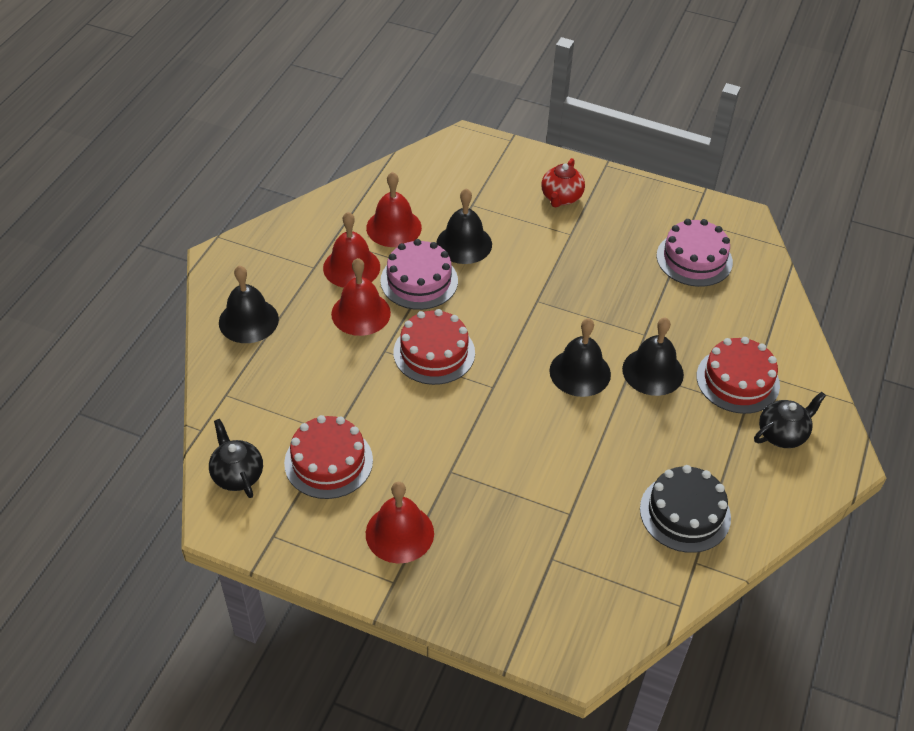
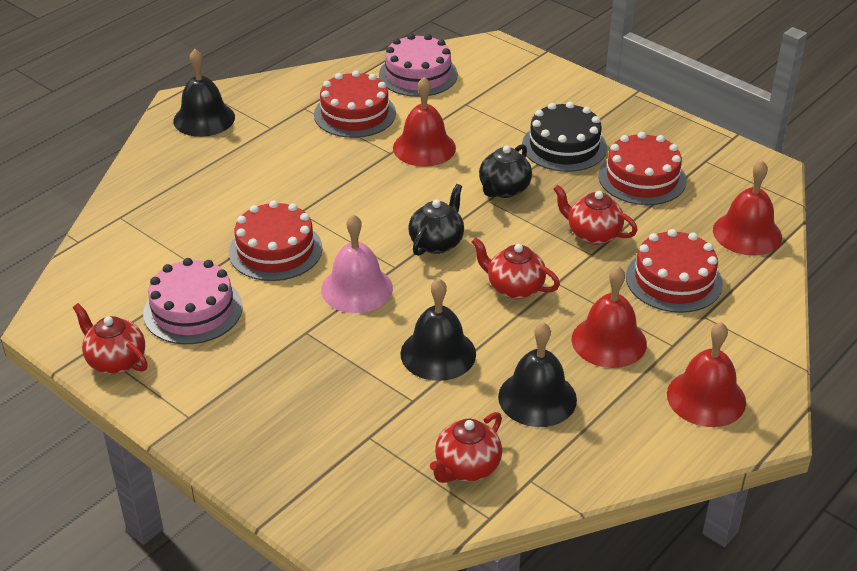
black bell: 4 -> 3
pink bell: 0 -> 1
red cake: 3 -> 4
red teapot: 1 -> 4

